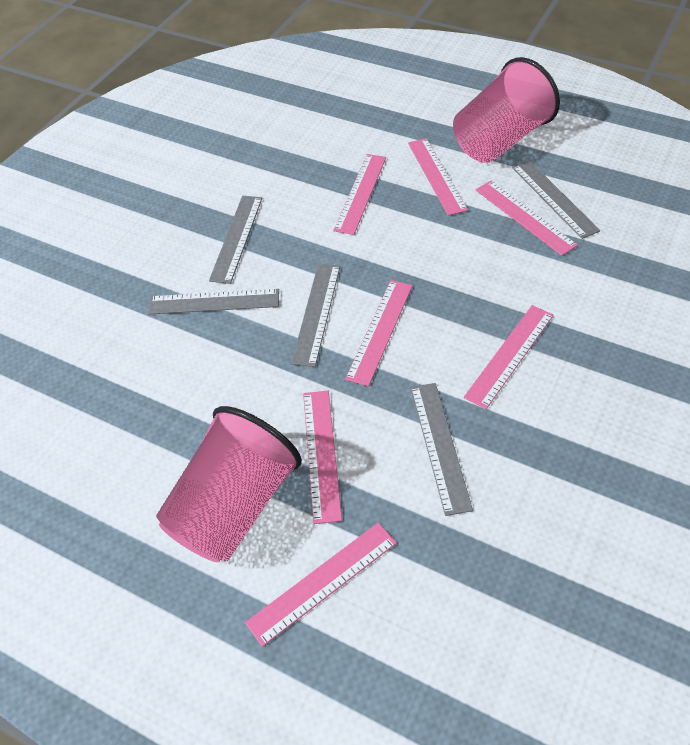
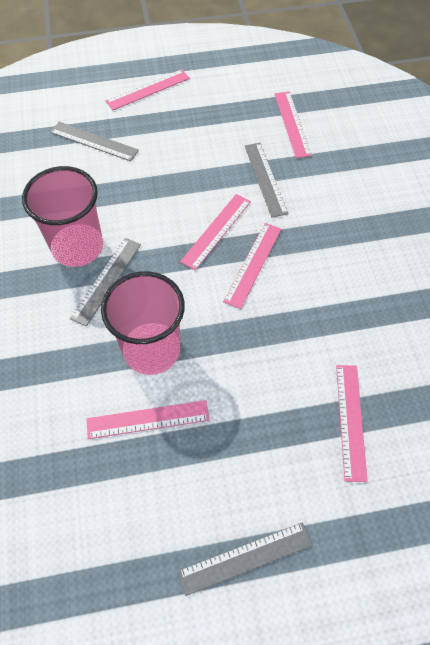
grey ruler: 5 -> 4
pink ruler: 7 -> 6

